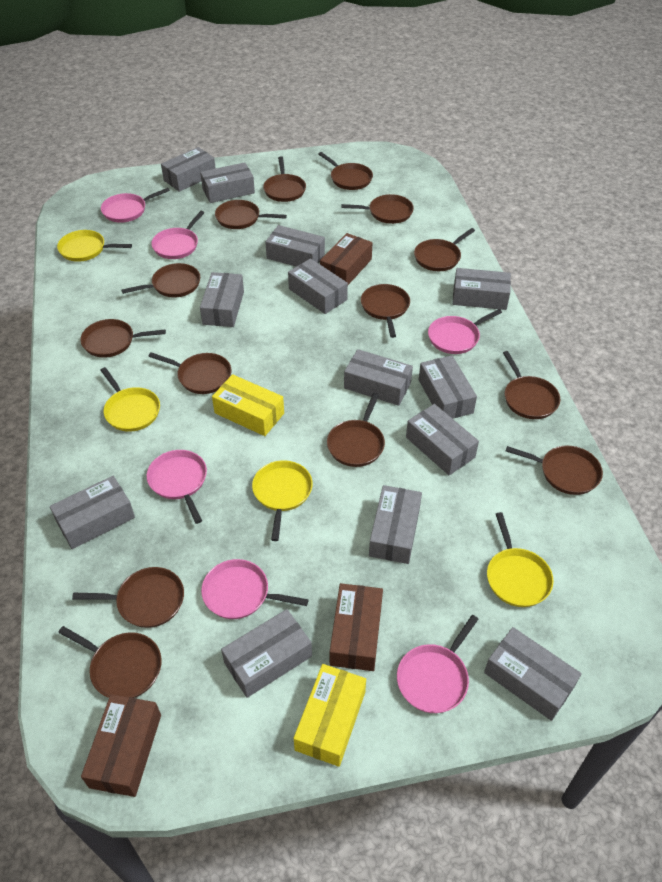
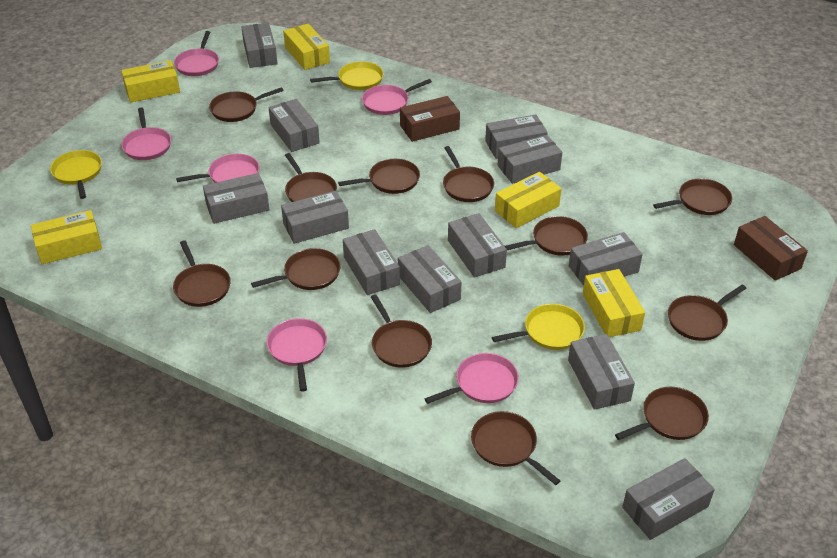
brown box: 3 -> 2
brown pan: 14 -> 12
grey box: 13 -> 12
yellow box: 2 -> 5
yellow pan: 4 -> 3

